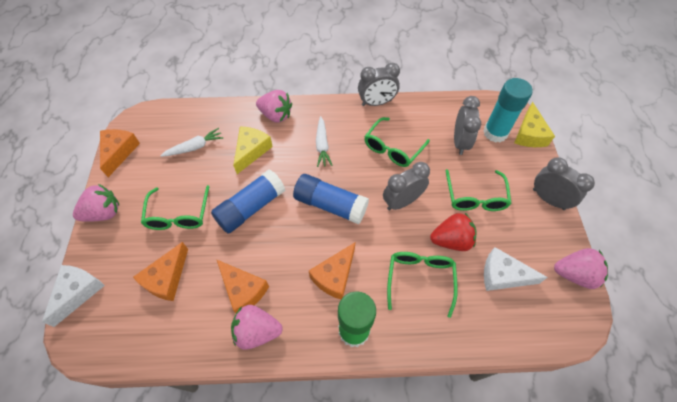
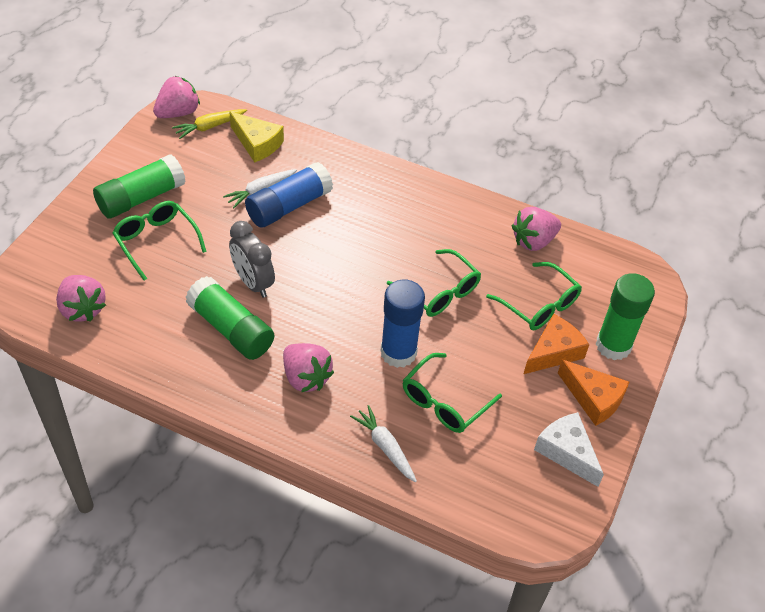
green glue stick: 1 -> 3
grey clock: 4 -> 1
orange cheese: 4 -> 2
red strawberry: 1 -> 0
turquoise glue stick: 1 -> 0
white cheese: 2 -> 1
yellow carrot: 0 -> 1
yellow cheese: 2 -> 1

